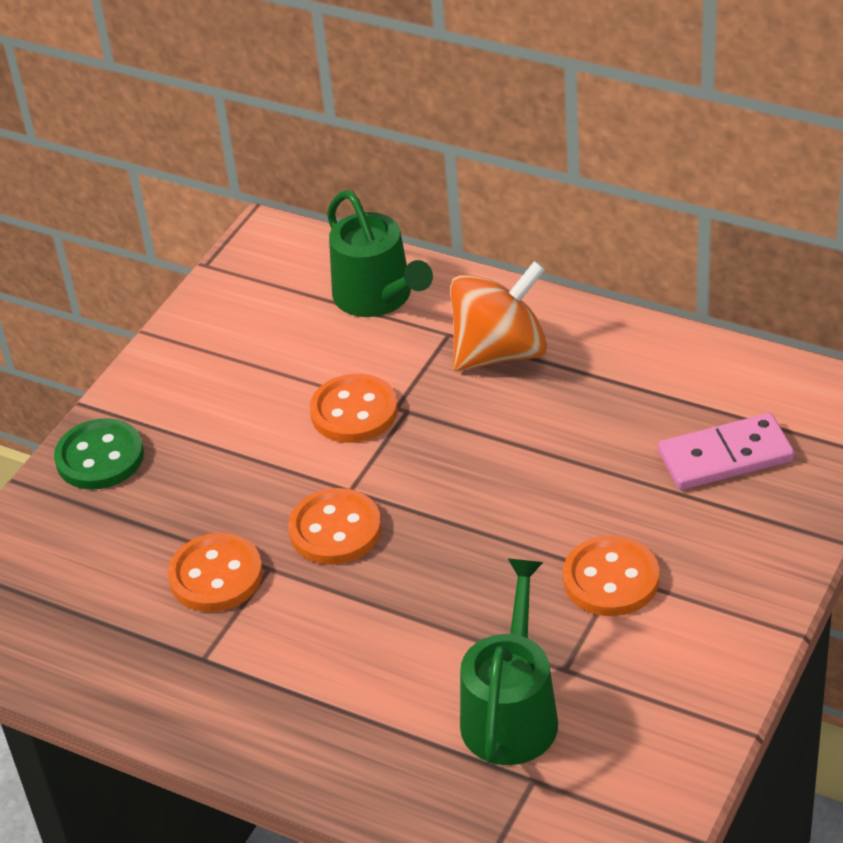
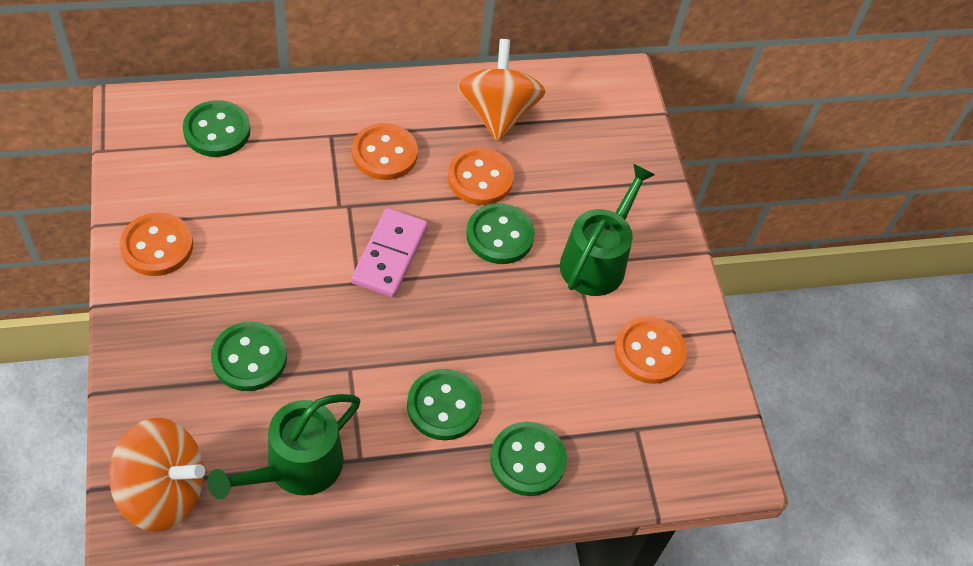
green button: 1 -> 5
orange spinning top: 1 -> 2

